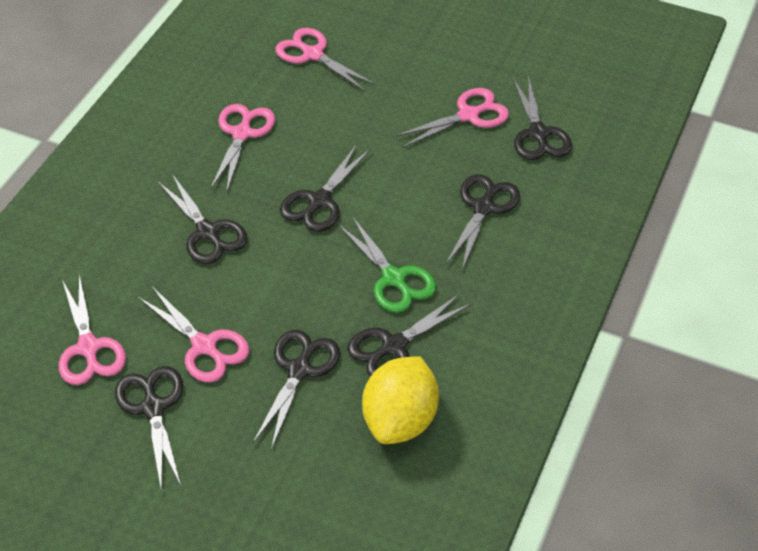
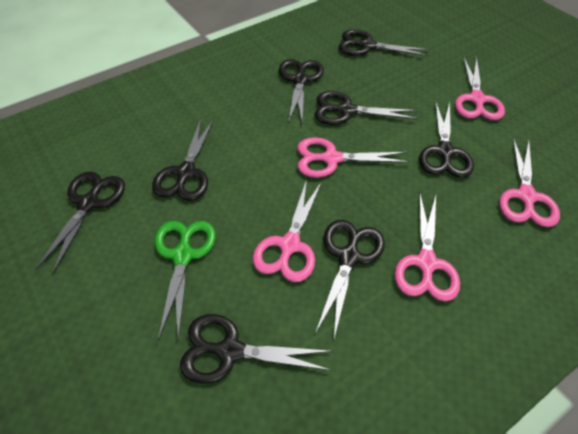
black scissors: 7 -> 8
yellow lemon: 1 -> 0

